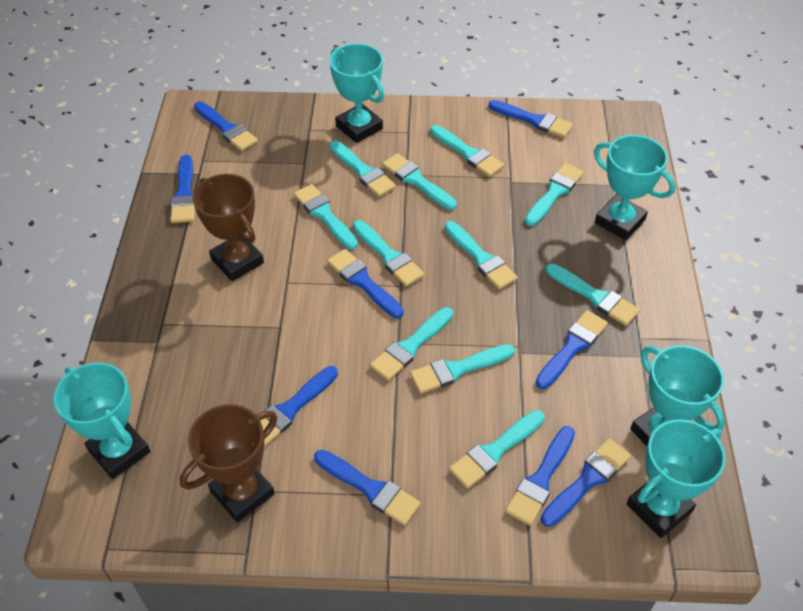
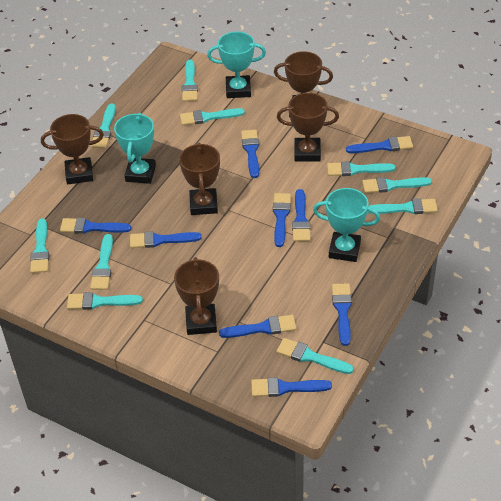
brown trophy: 2 -> 5
turquoise brush: 11 -> 10
turquoise trophy: 5 -> 3

